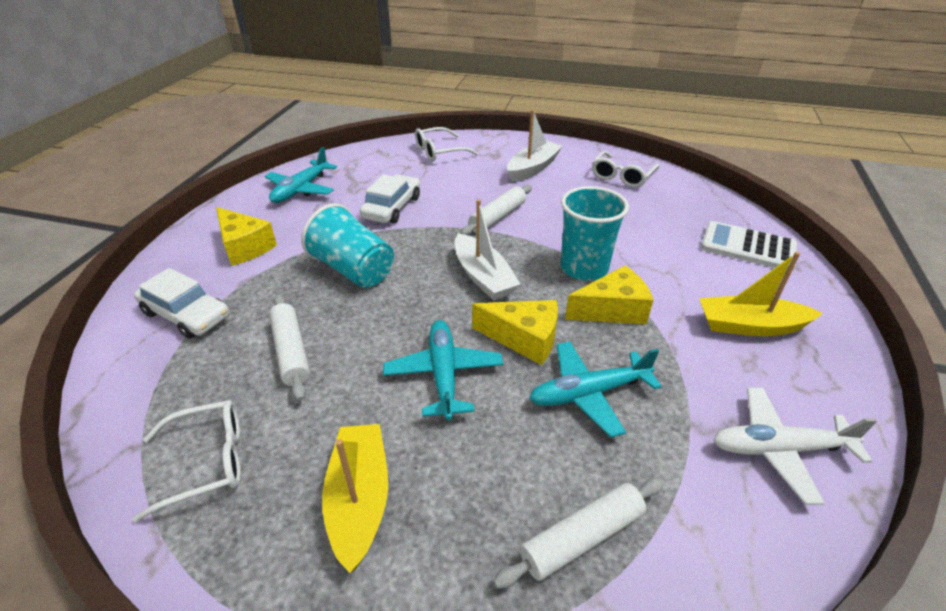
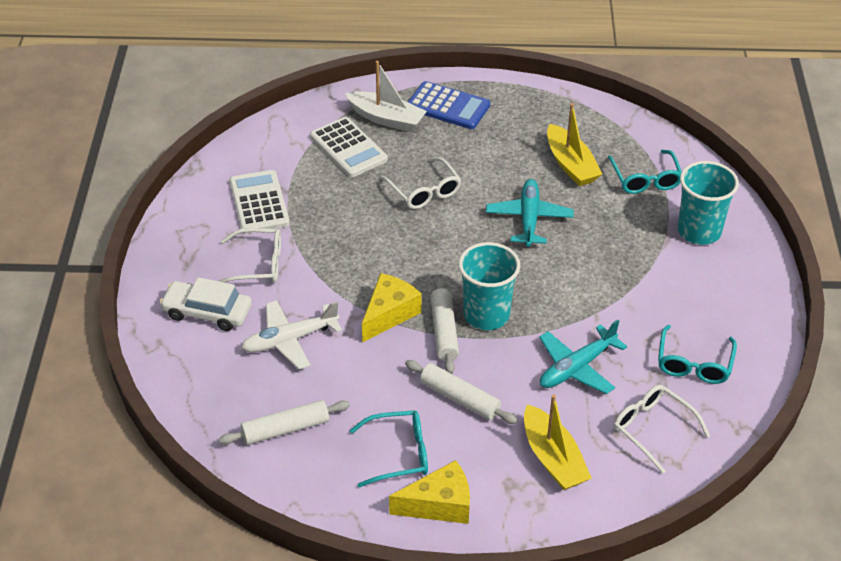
blue calculator: 0 -> 1
turquoise glasses: 0 -> 3
turquoise plane: 3 -> 2
white boat: 2 -> 1
white calculator: 1 -> 2
white car: 2 -> 1
yellow cheese: 3 -> 2

